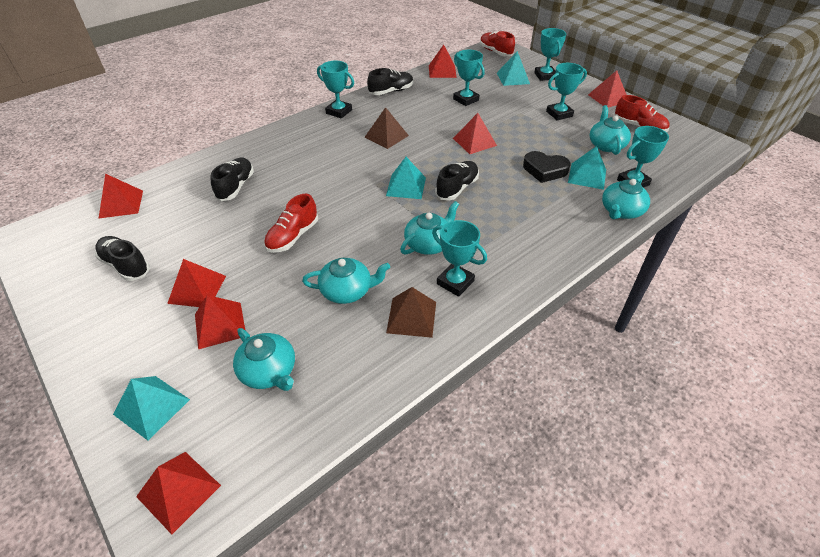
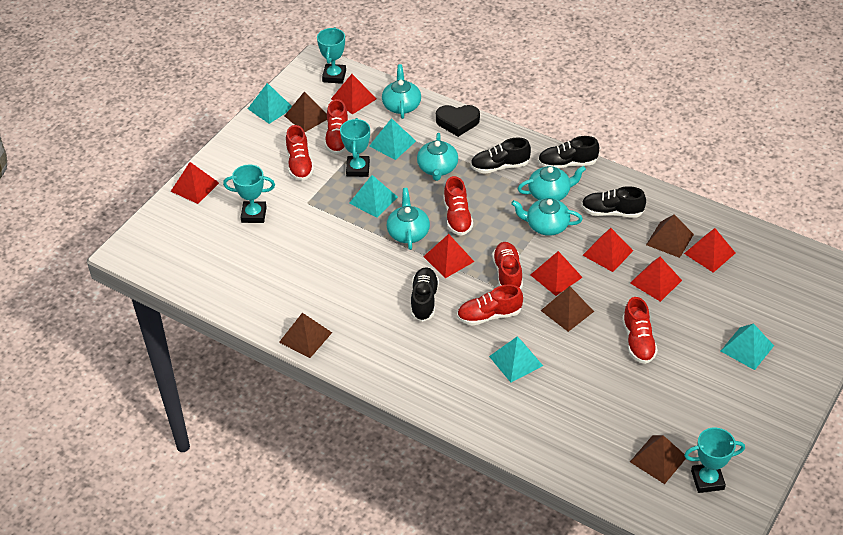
brown pyramid: 2 -> 5
red shoe: 3 -> 6
turquoise pyramid: 4 -> 5
turquoise trophy: 6 -> 4

